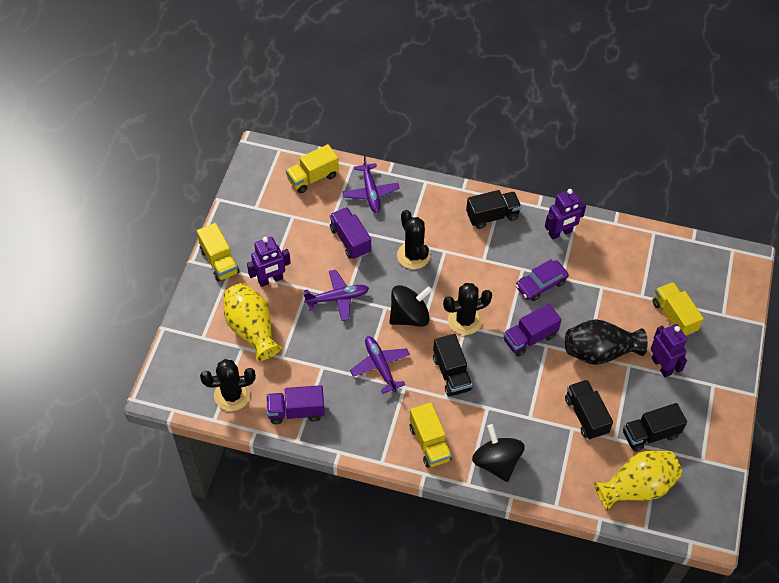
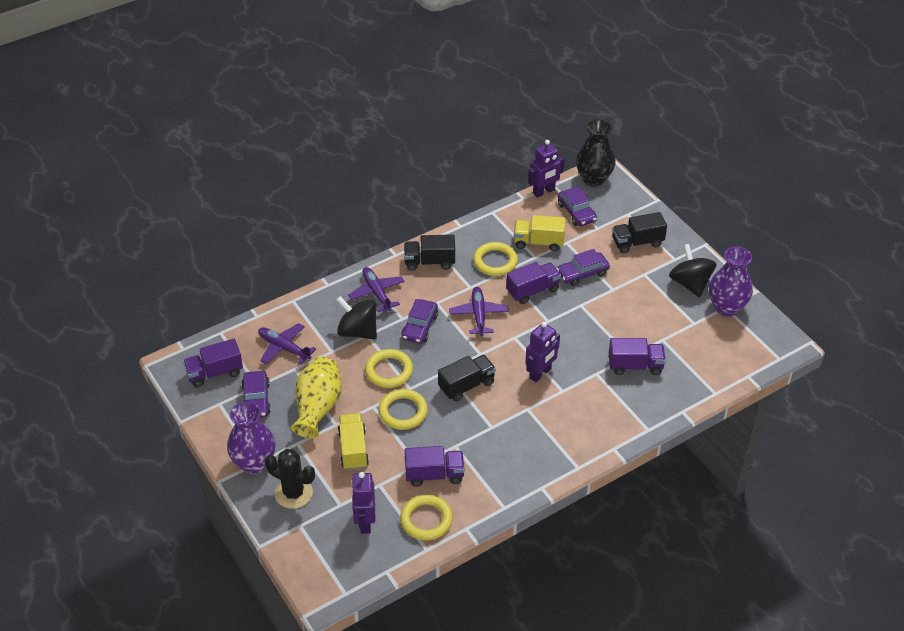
black cactus: 3 -> 1
black truck: 4 -> 3
purple car: 1 -> 4
purple truck: 3 -> 4
purple vase: 0 -> 2
yellow ring: 0 -> 4
yellow truck: 4 -> 2
yellow vase: 2 -> 1

